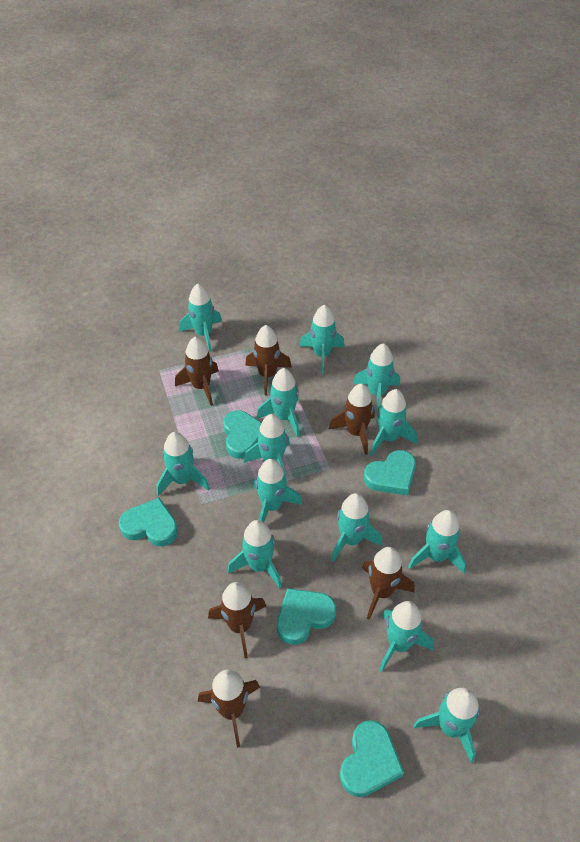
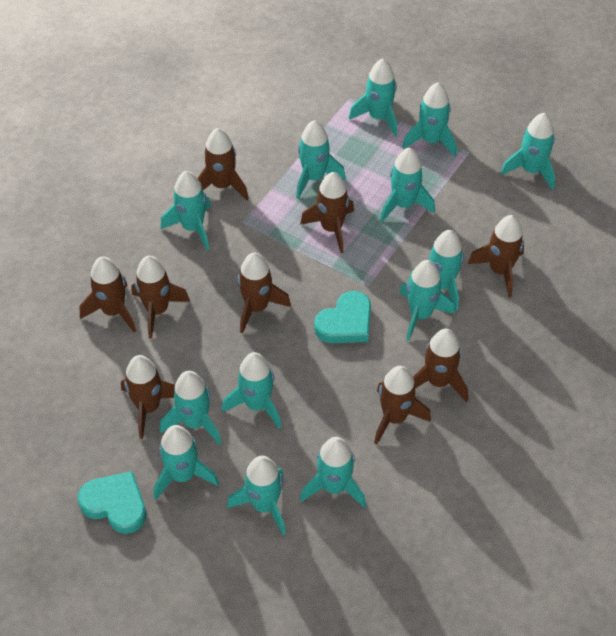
brown rocket: 6 -> 9
turquoise heart: 5 -> 2

